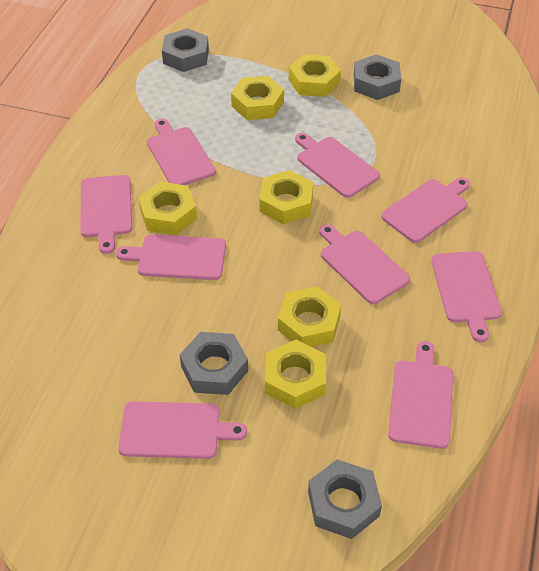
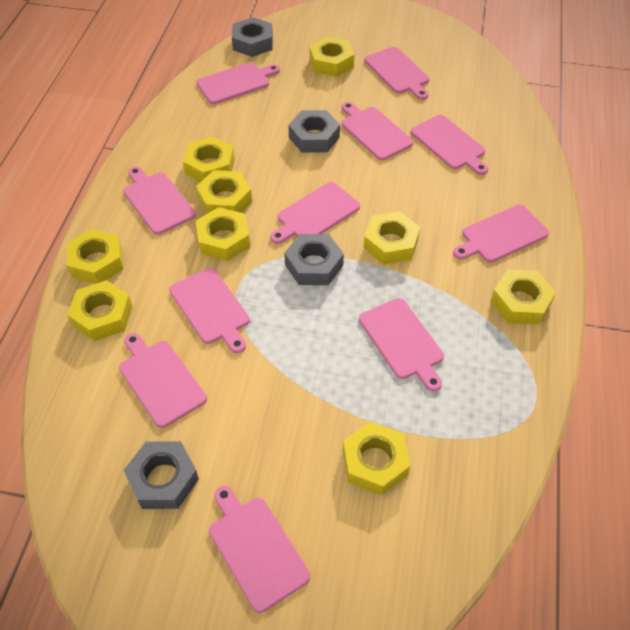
pink cutting board: 9 -> 11
yellow nut: 6 -> 9

